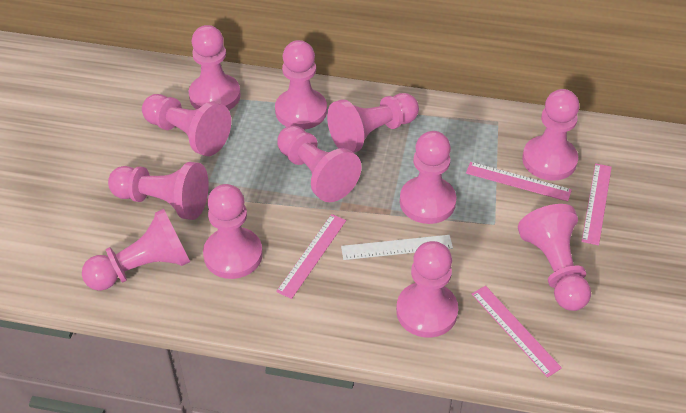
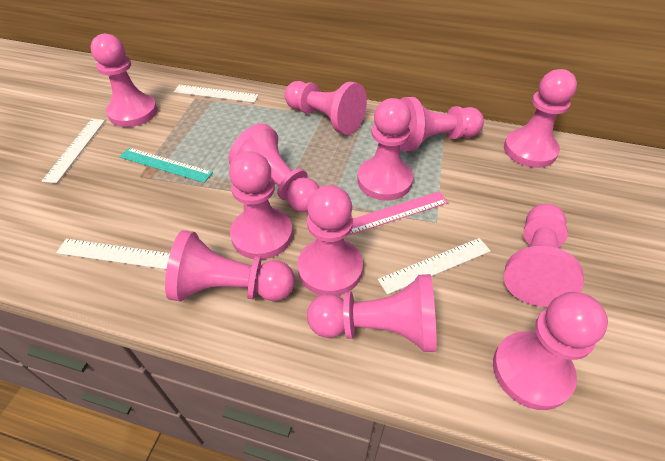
pink ruler: 4 -> 1
turquoise ruler: 0 -> 1
white ruler: 1 -> 4

